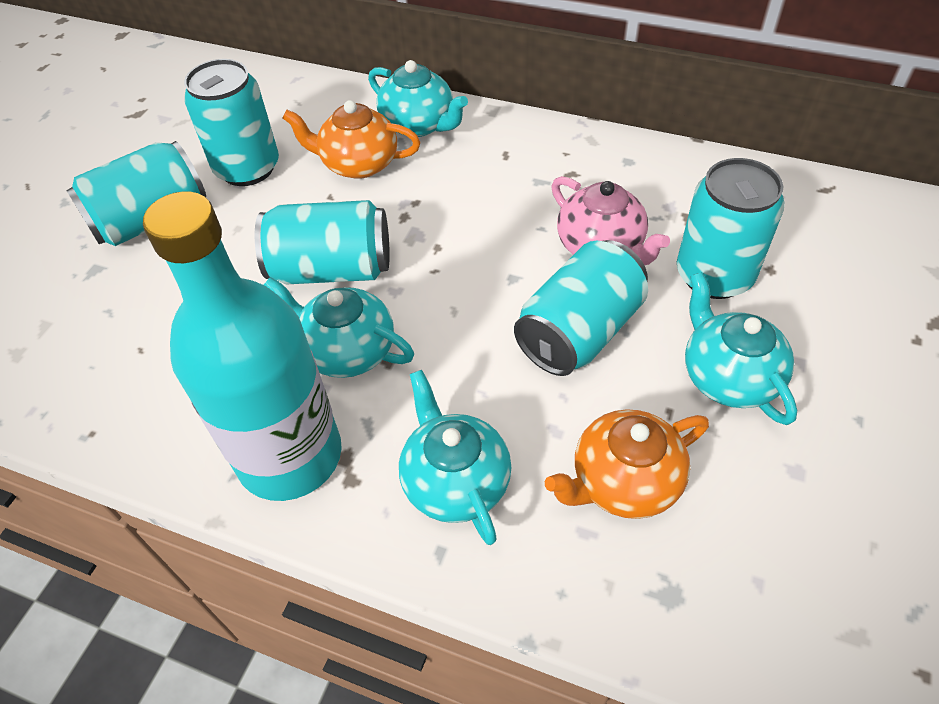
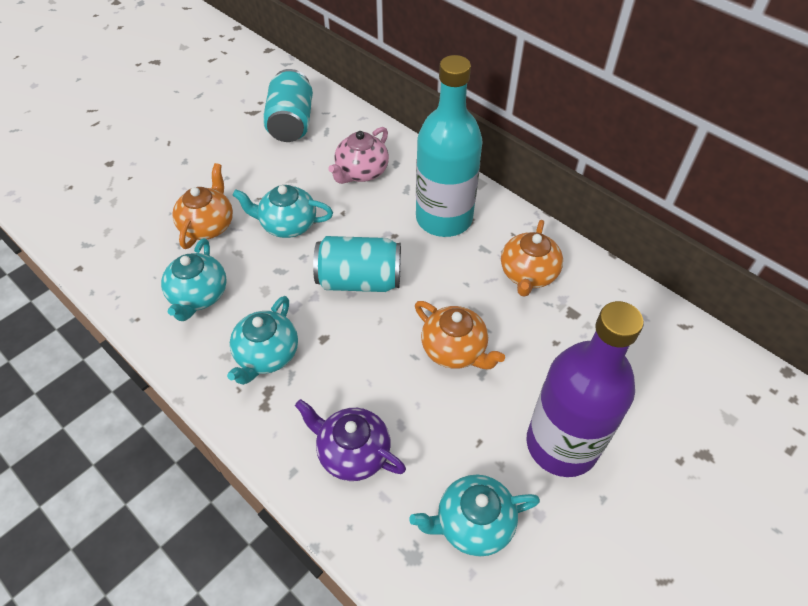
orange teapot: 2 -> 3
purple bottle: 0 -> 1
purple teapot: 0 -> 1
turquoise can: 5 -> 2

